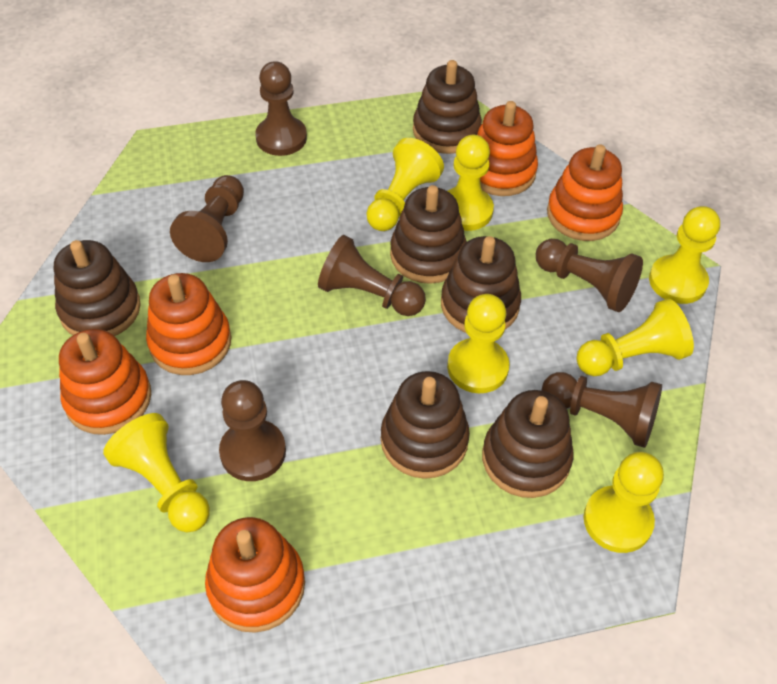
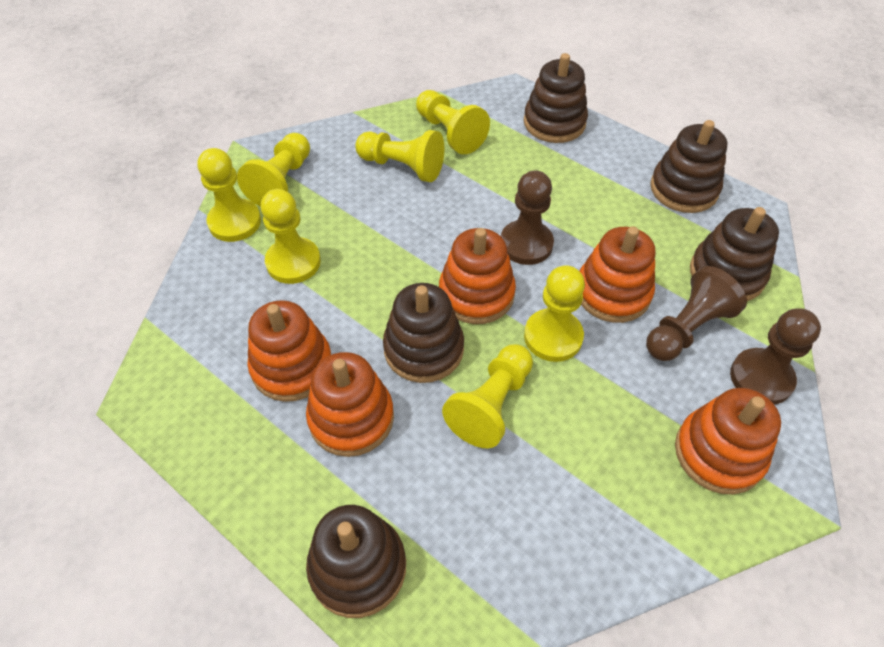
brown pawn: 6 -> 3
brown stacking toy: 6 -> 5

